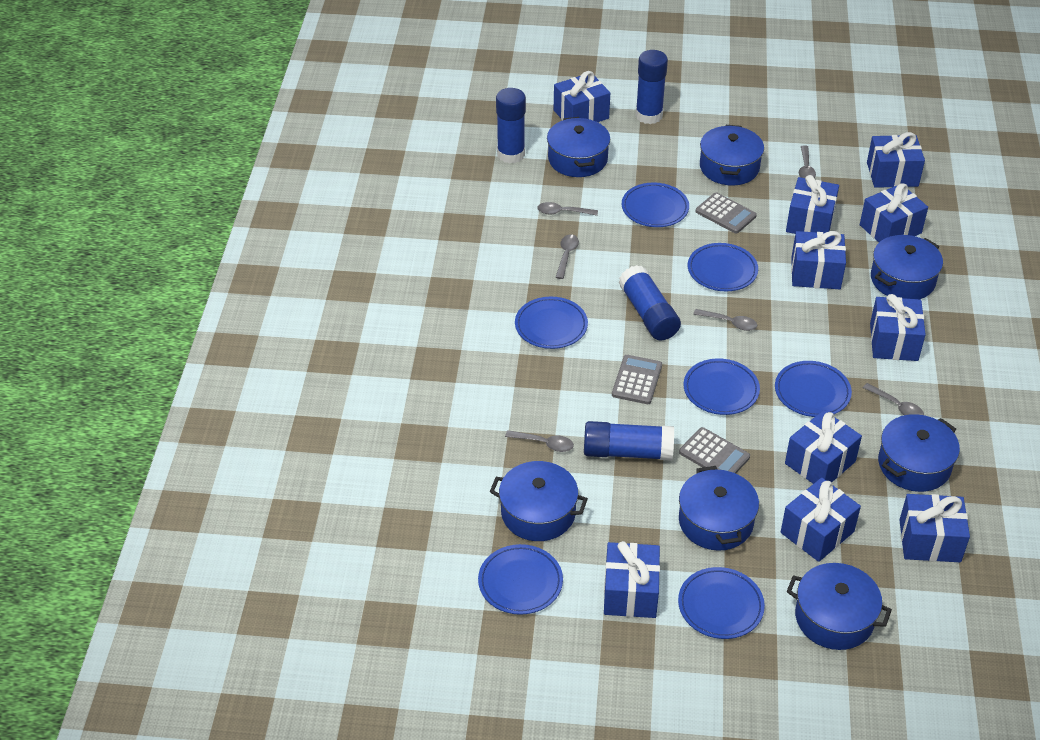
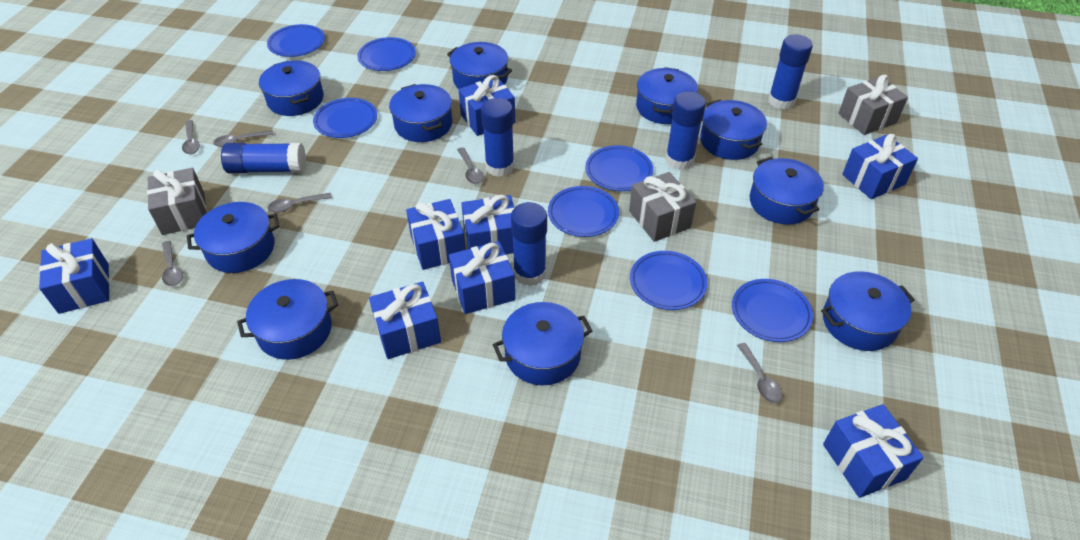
blue gift: 10 -> 8
blue glue stick: 4 -> 5
blue pot: 7 -> 10
grey calculator: 3 -> 0
grey gift: 0 -> 3

